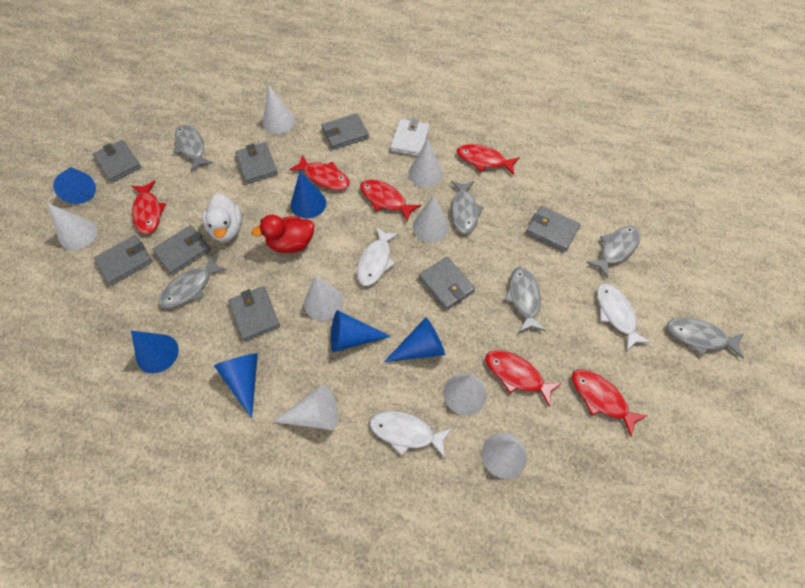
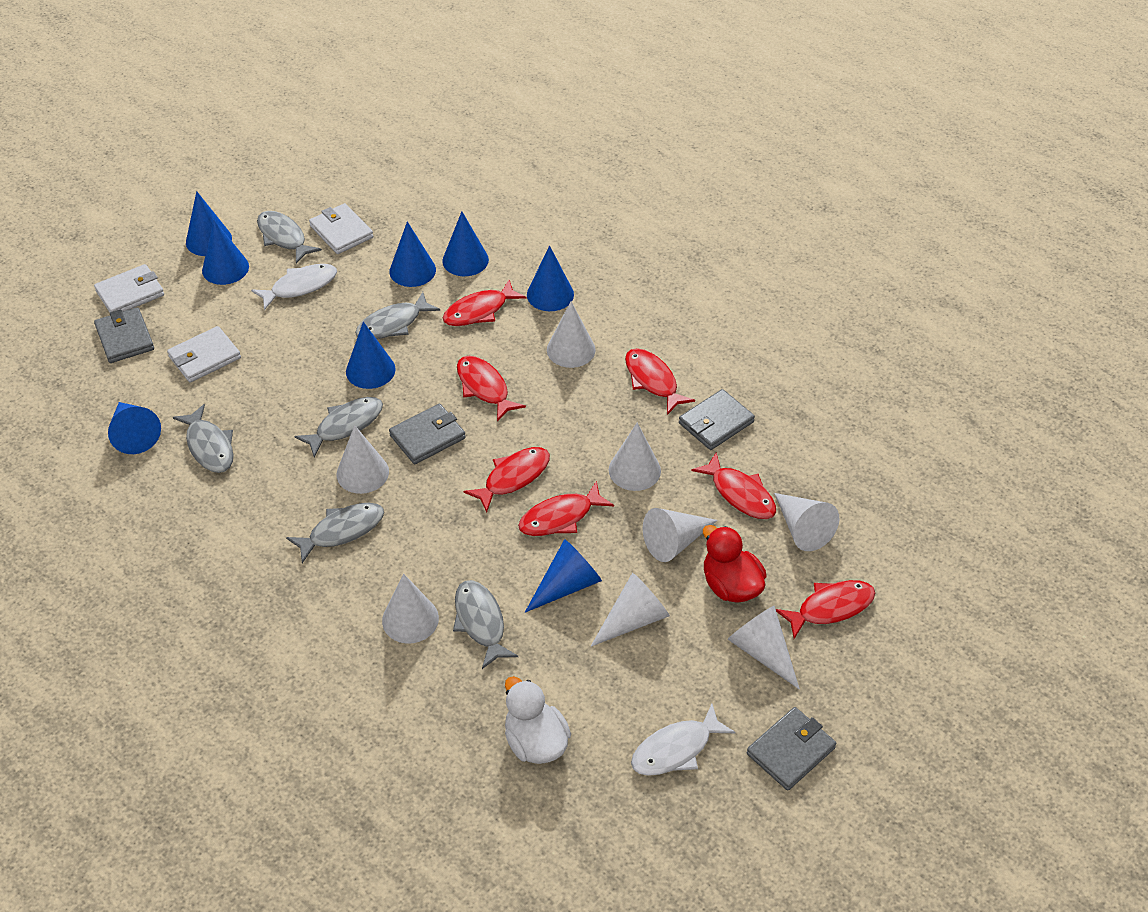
blue cone: 6 -> 8
grey wallet: 8 -> 4
red fish: 6 -> 7
white fish: 3 -> 2
white wallet: 1 -> 3

